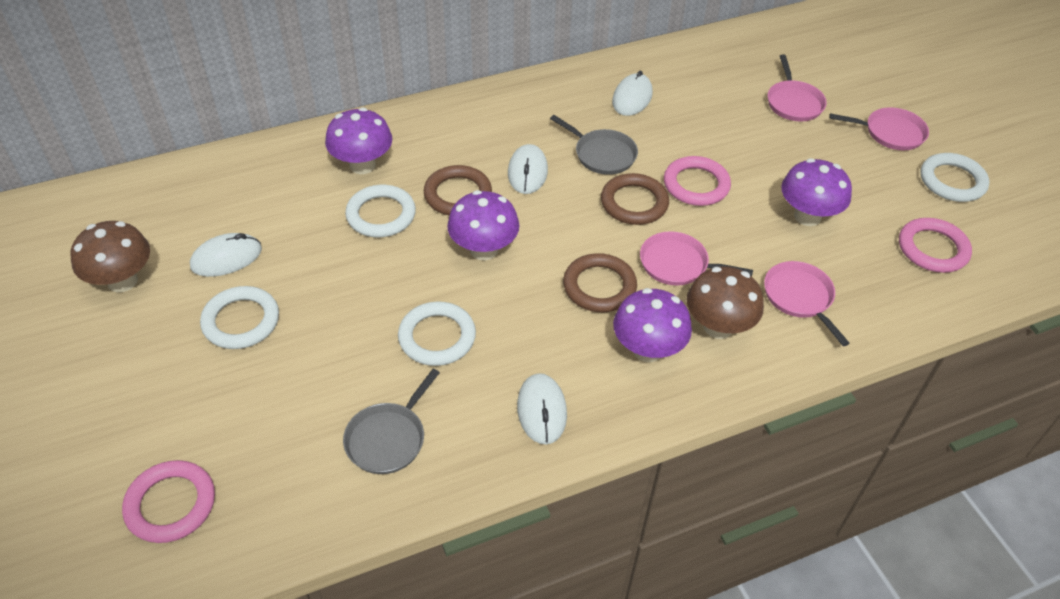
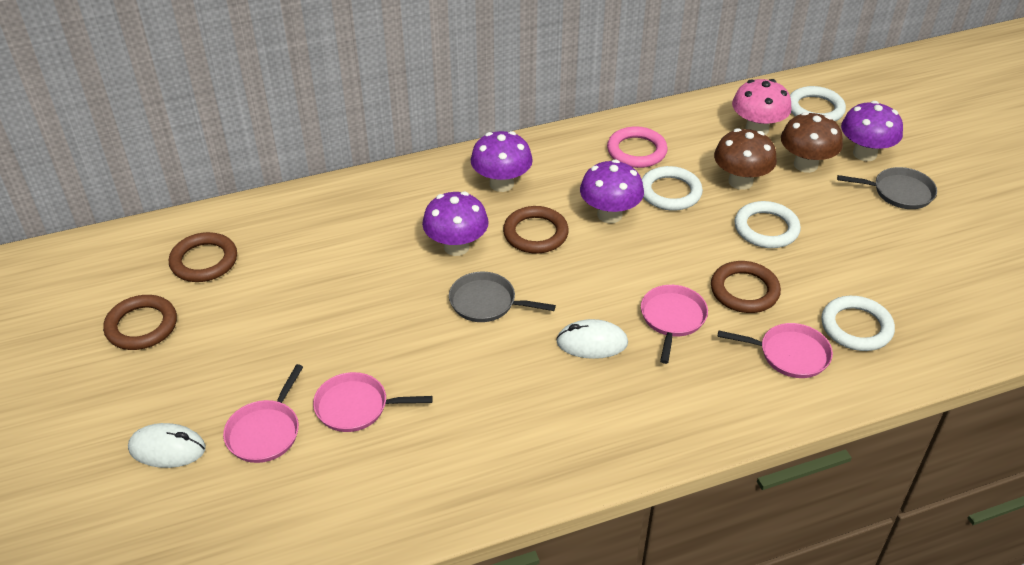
brown ring: 3 -> 4
pink mushroom: 0 -> 1
pink ring: 3 -> 1
white mouse: 4 -> 2

